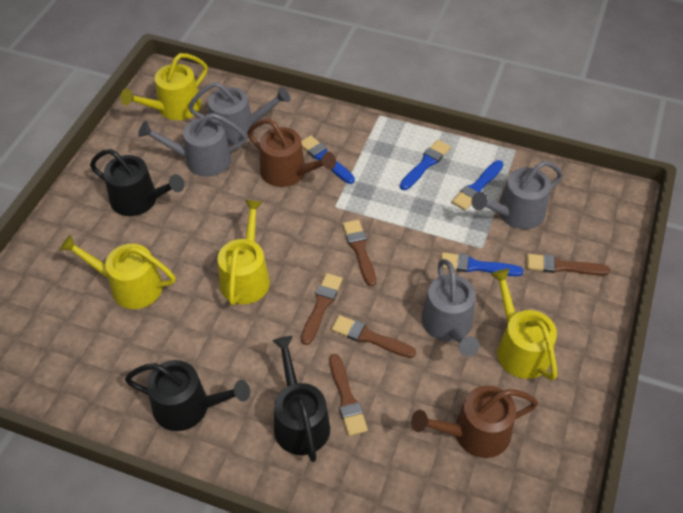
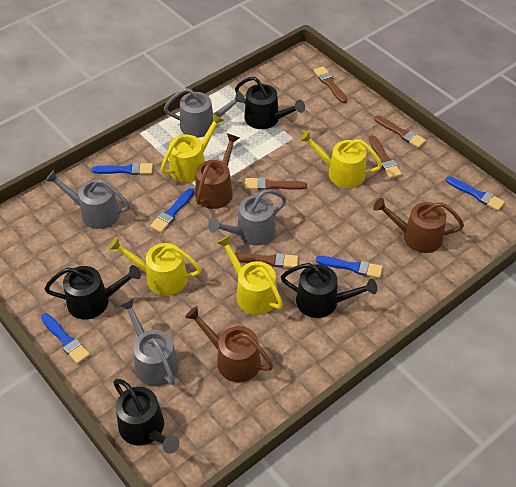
black watering can: 3 -> 4
blue brush: 4 -> 5
brown watering can: 2 -> 3

